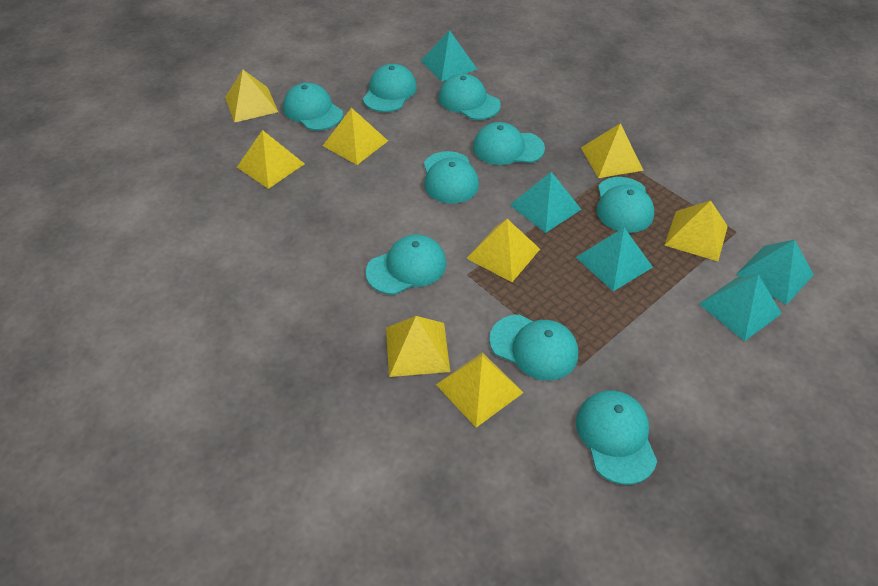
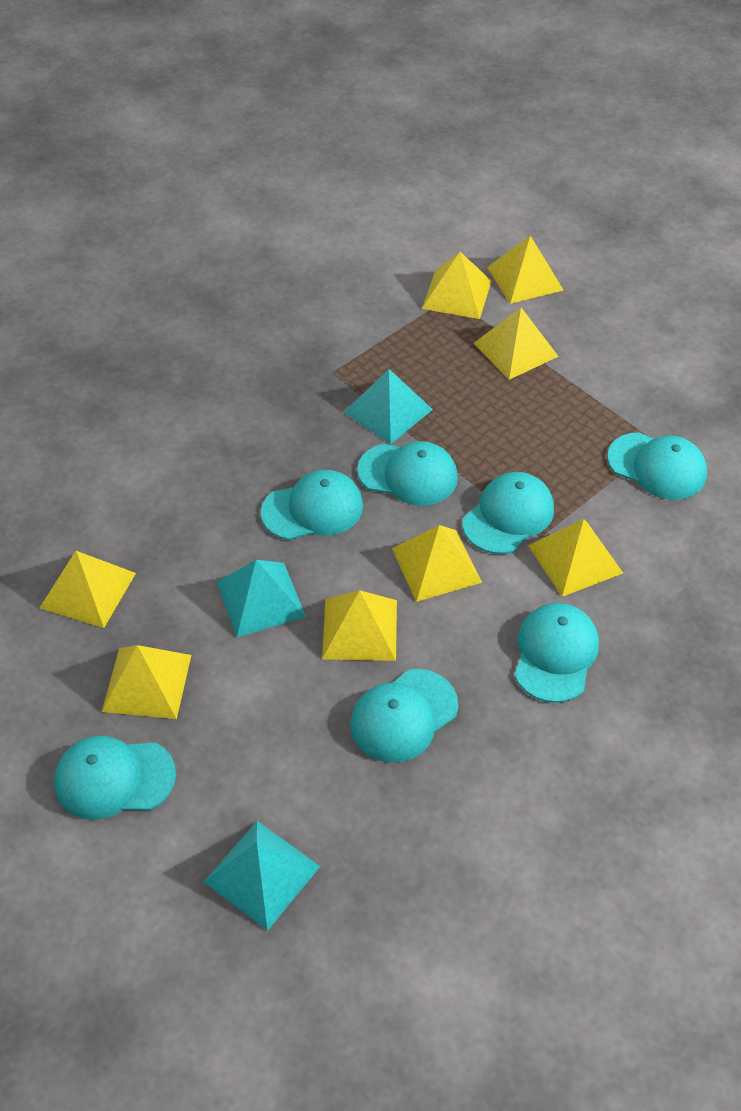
turquoise cap: 9 -> 7
turquoise pyramid: 5 -> 3

